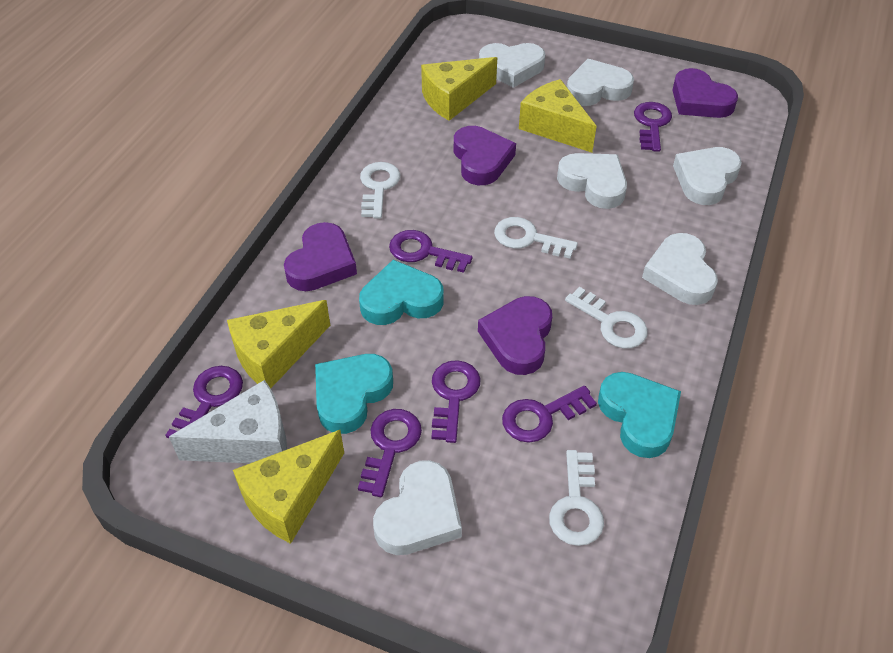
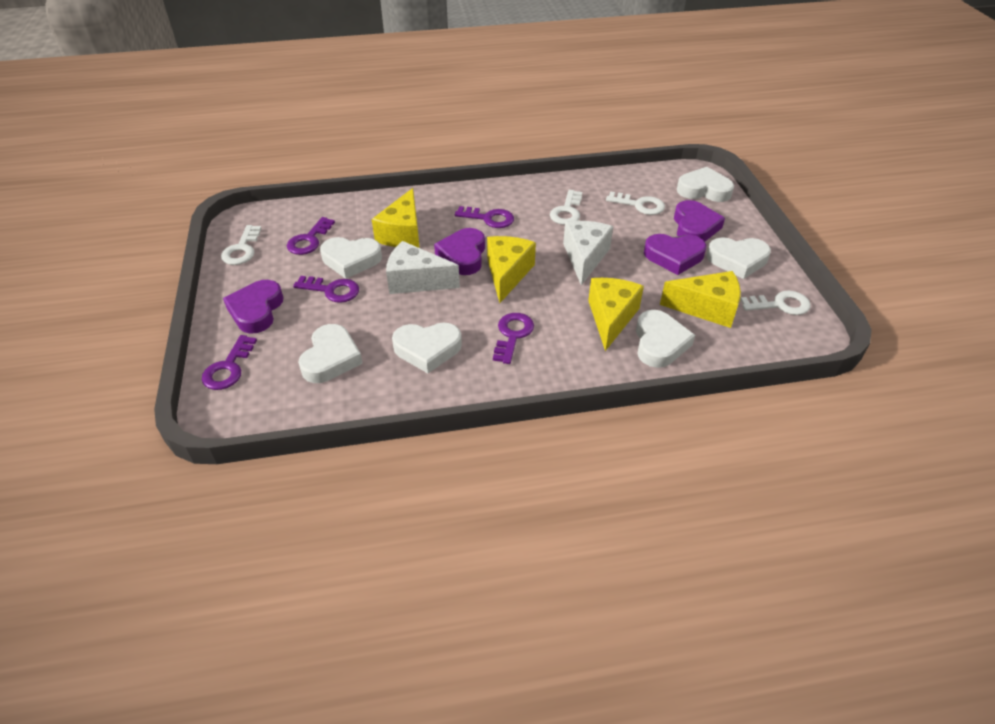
purple key: 6 -> 5
turquoise heart: 3 -> 0
white cheese: 1 -> 2

